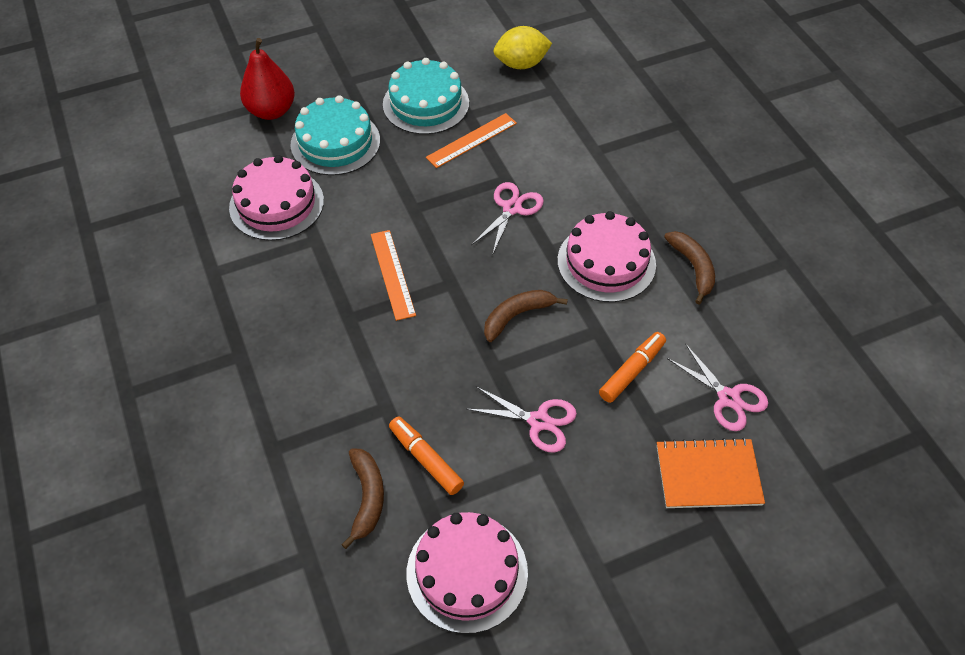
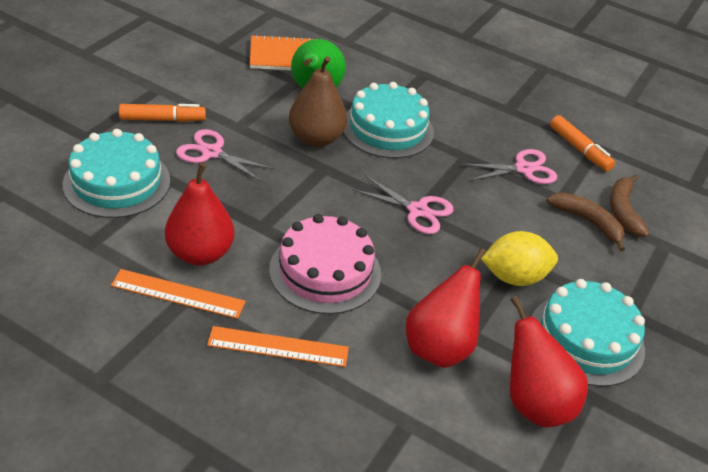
brown banana: 3 -> 2
brown pear: 0 -> 1
green pear: 0 -> 1
pink cake: 3 -> 1
red pear: 1 -> 3
turquoise cake: 2 -> 3

